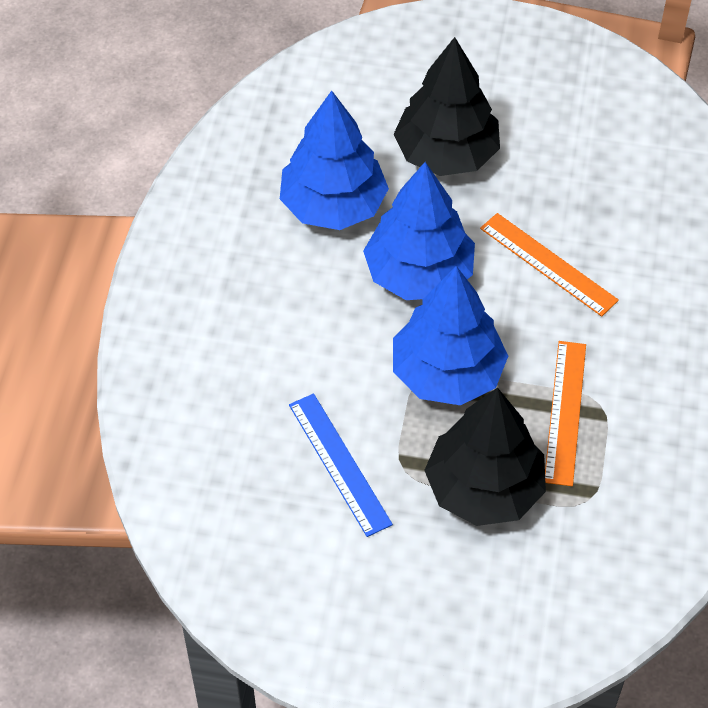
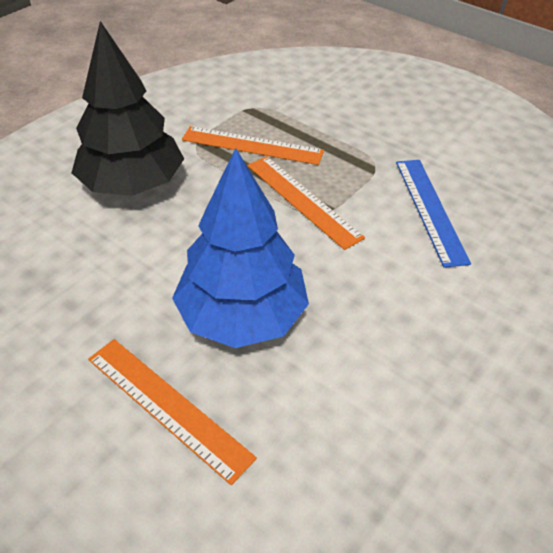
black tree: 2 -> 1
blue tree: 3 -> 1
orange ruler: 2 -> 3

